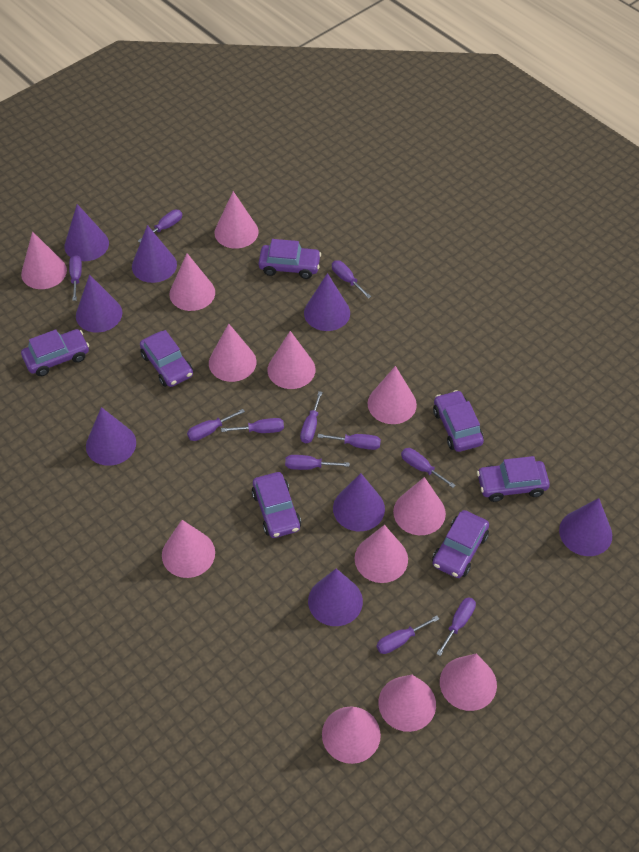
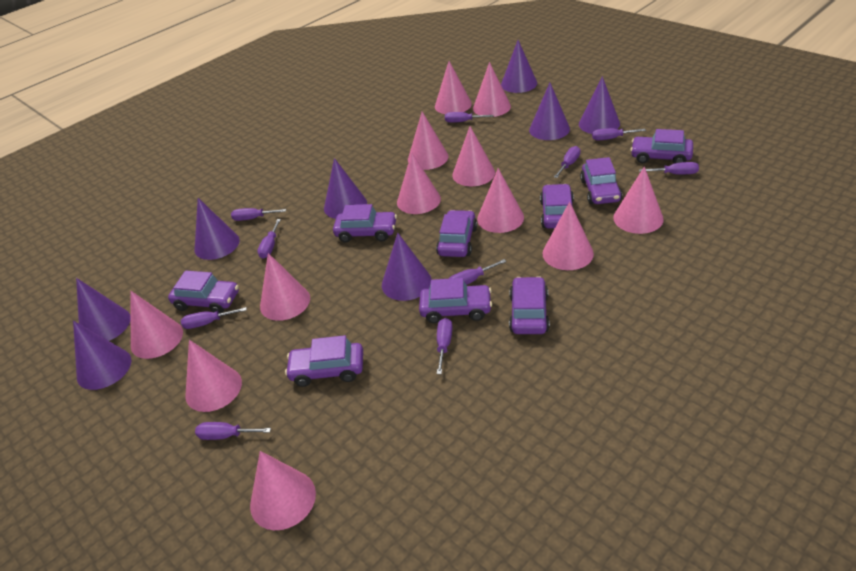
purple car: 7 -> 9
purple screwdriver: 11 -> 10

